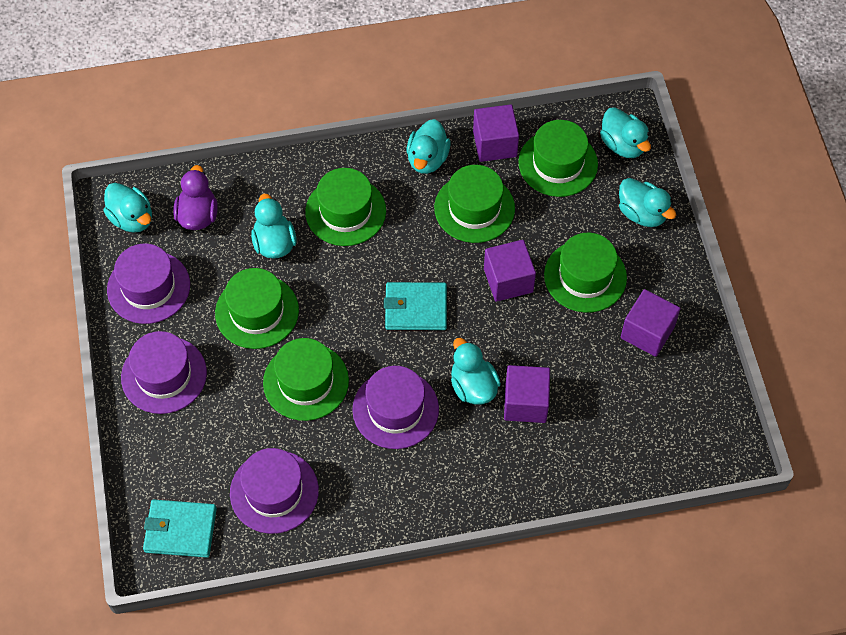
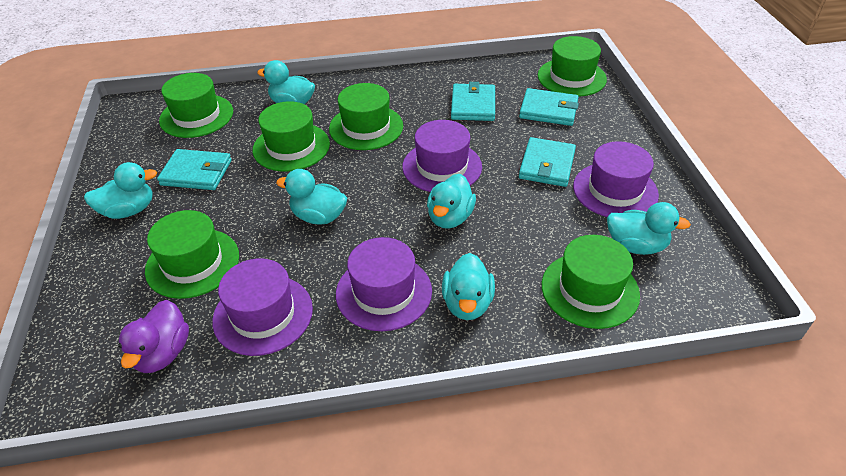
purple cube: 4 -> 0
turquoise wallet: 2 -> 4

